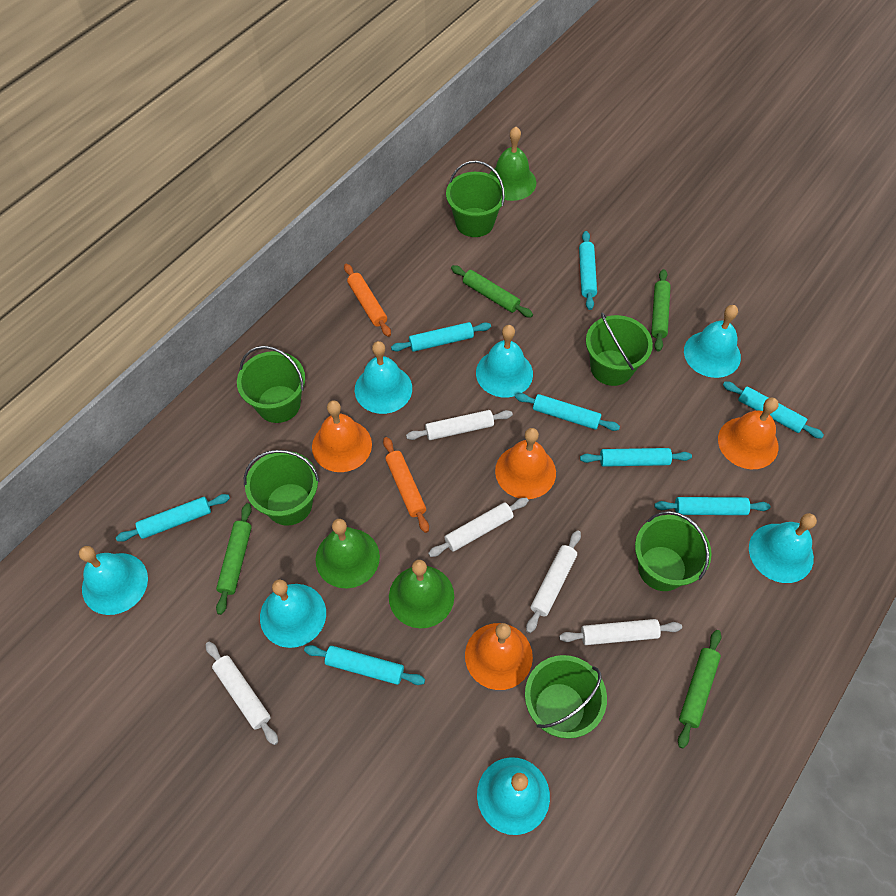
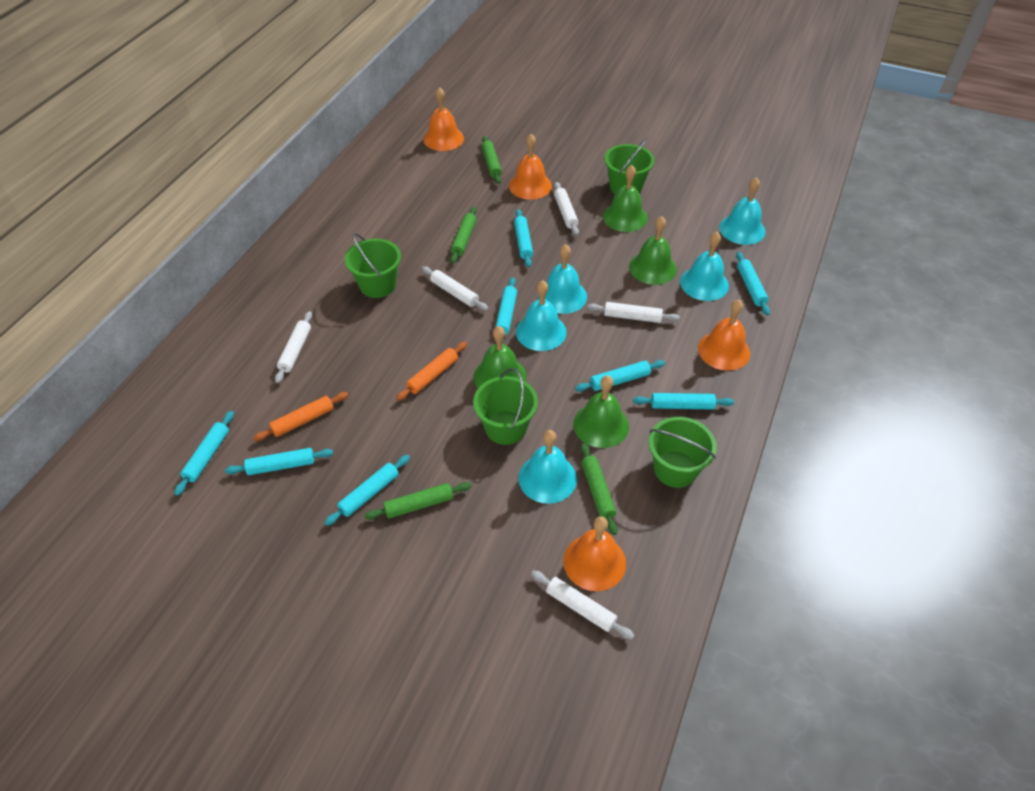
green bell: 3 -> 4
green bucket: 6 -> 4
turquoise bell: 7 -> 5

